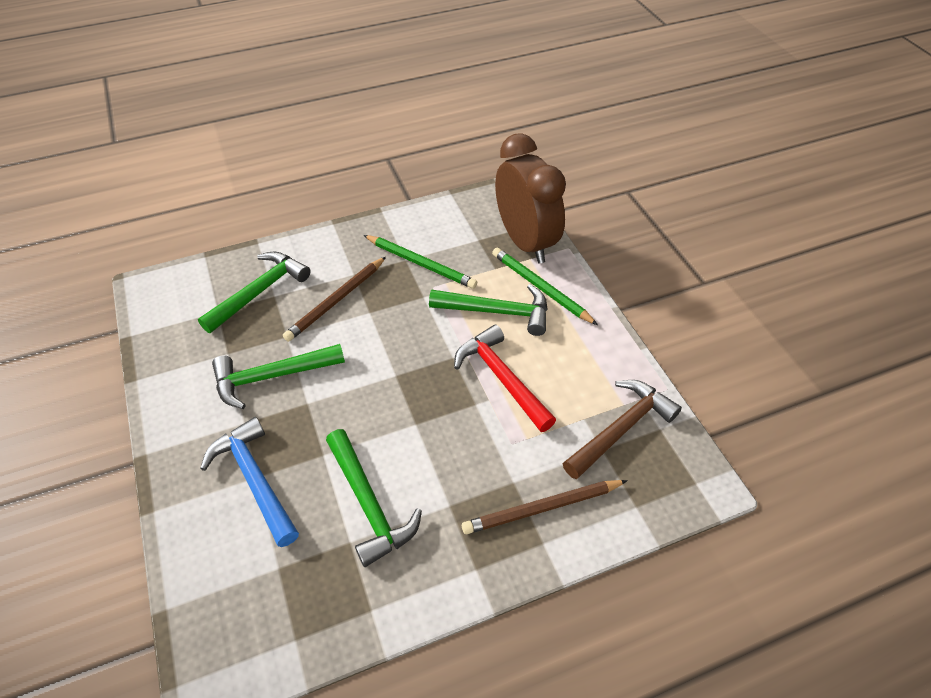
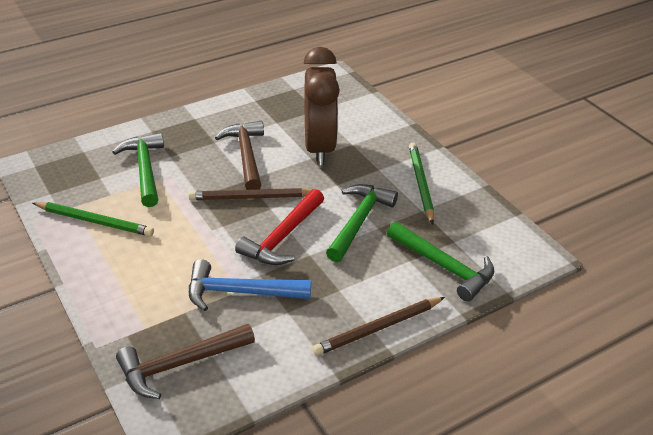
brown hammer: 1 -> 2
green hammer: 4 -> 3

